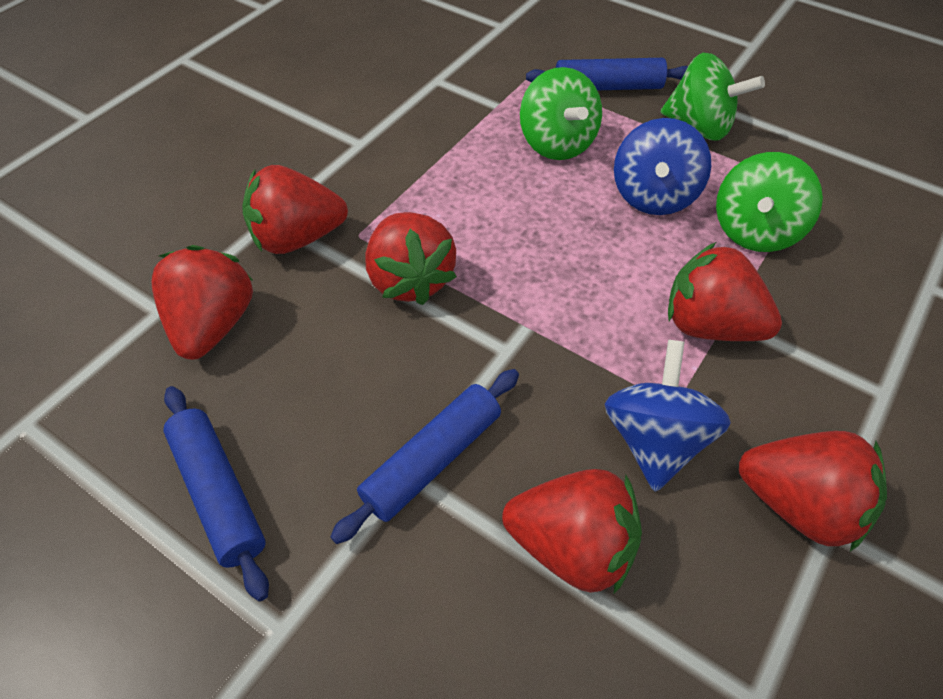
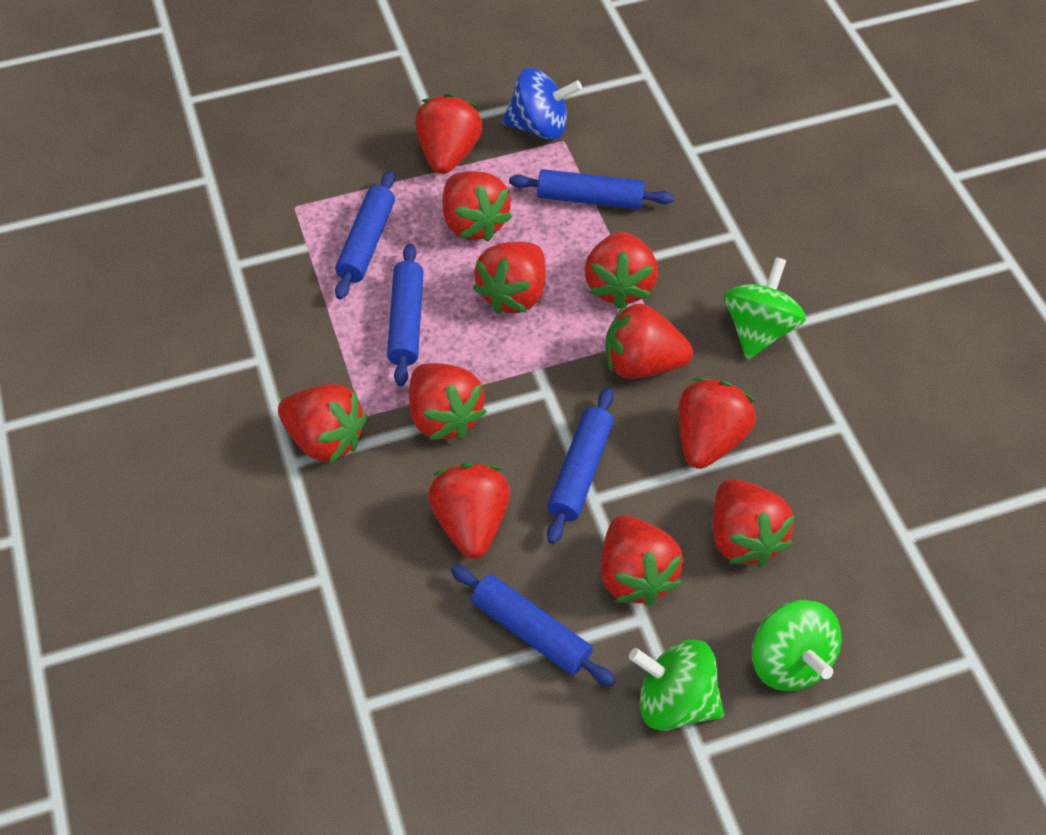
blue rolling pin: 3 -> 5
blue spinning top: 2 -> 1
red strawberry: 6 -> 11

